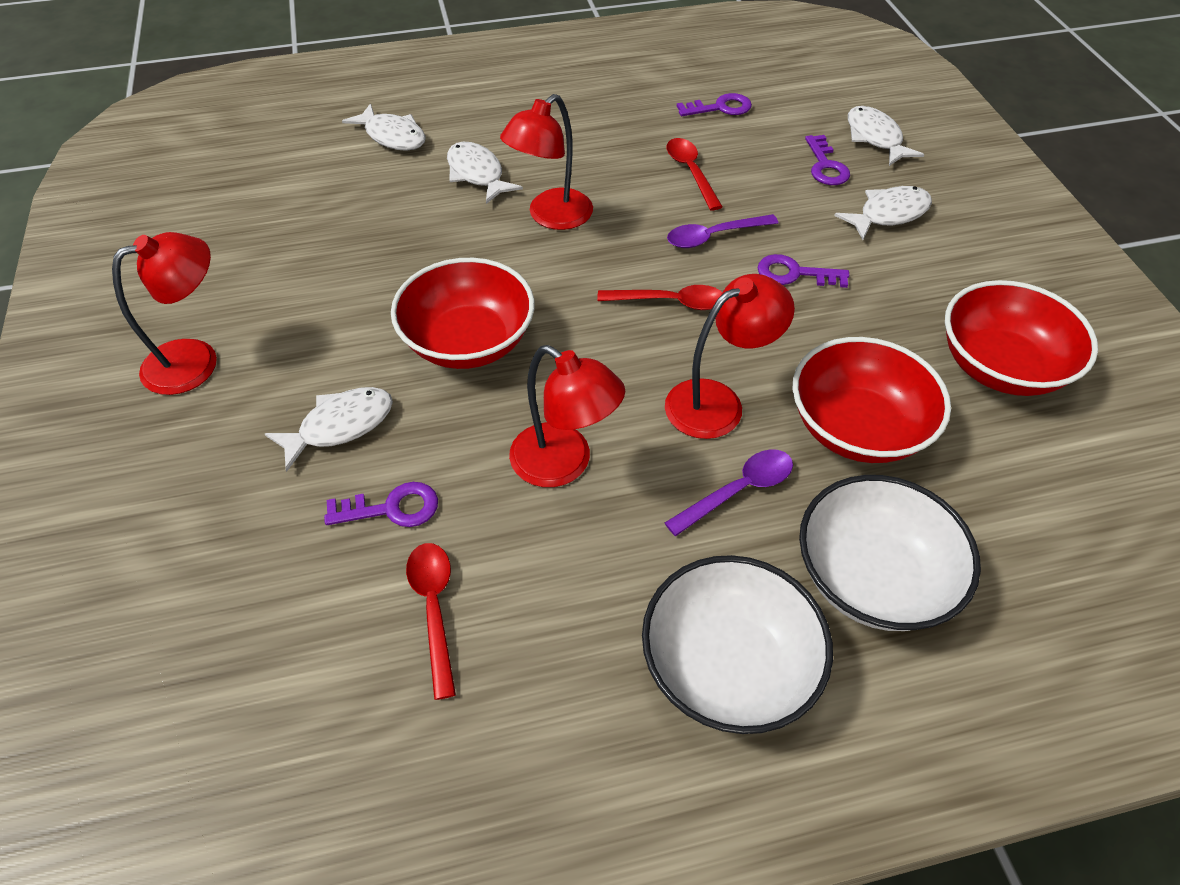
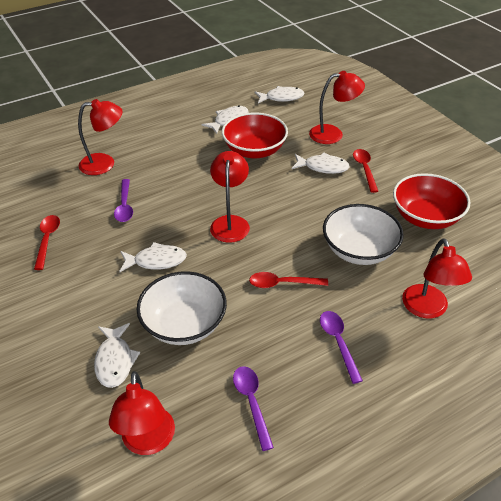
purple key: 4 -> 0
purple spoon: 2 -> 3
red bowl: 3 -> 2
red lamp: 4 -> 5

